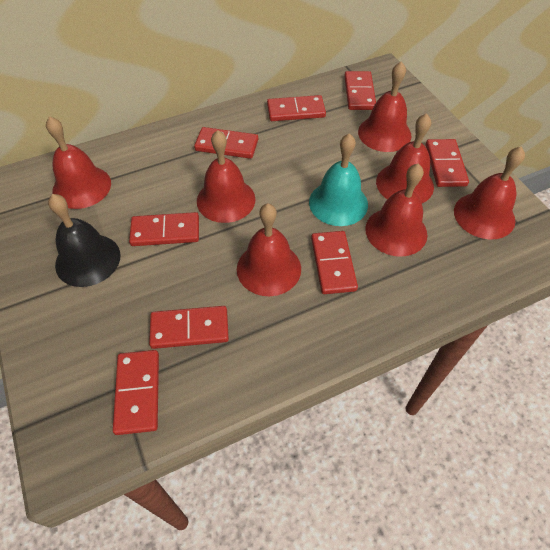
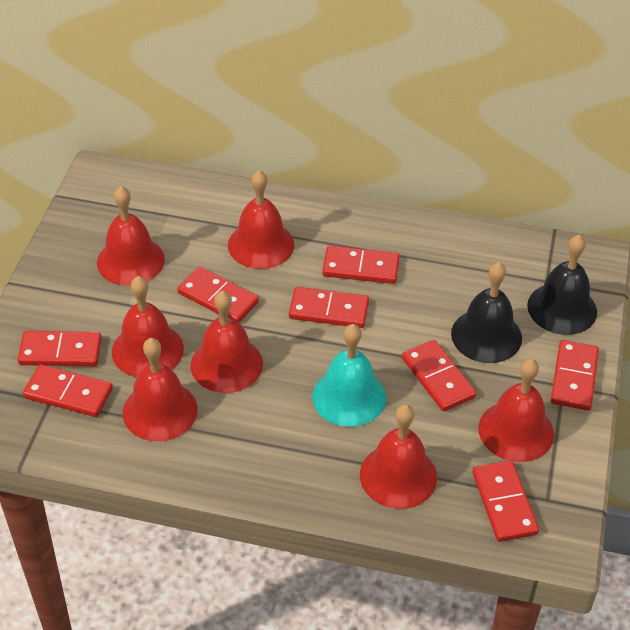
black bell: 1 -> 2

